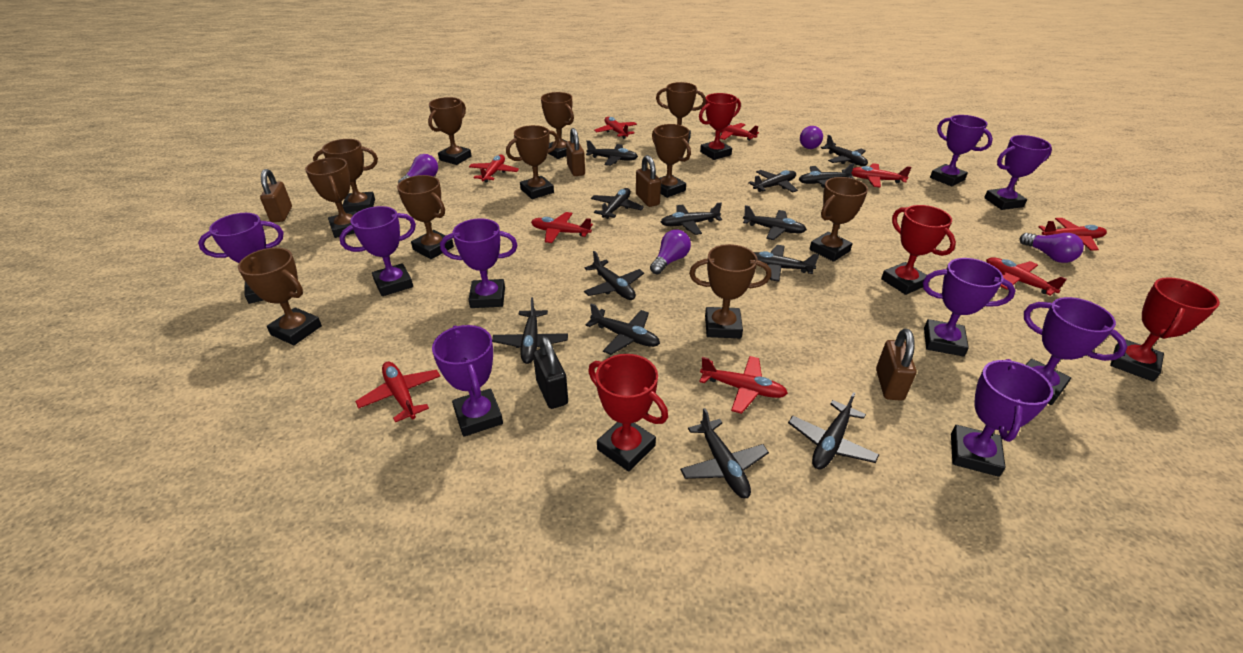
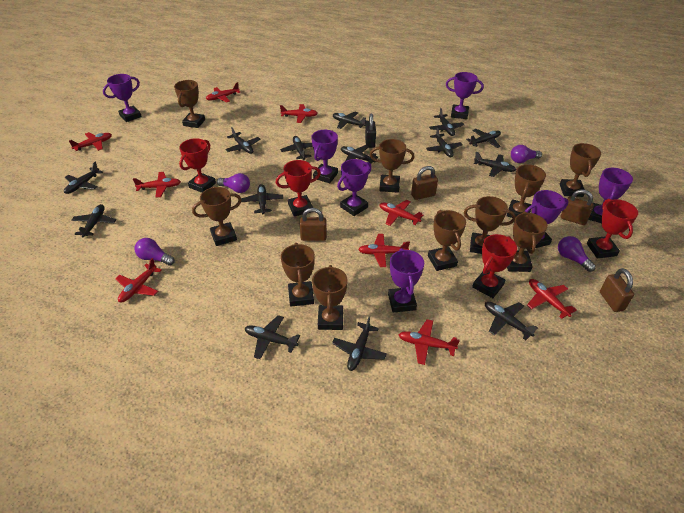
black plane: 13 -> 14
brown trophy: 11 -> 10
purple trophy: 9 -> 7

